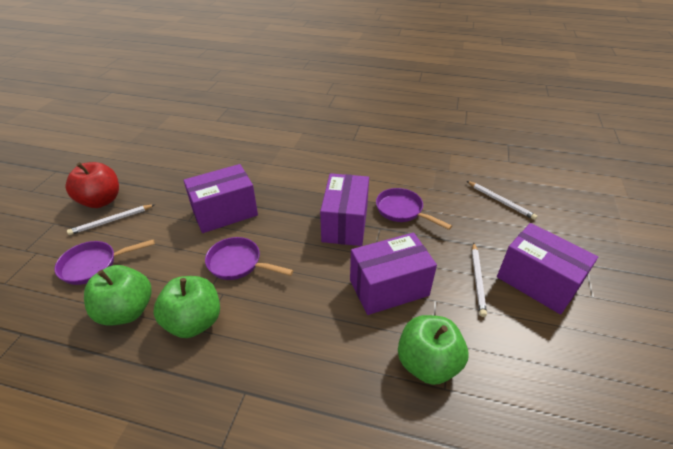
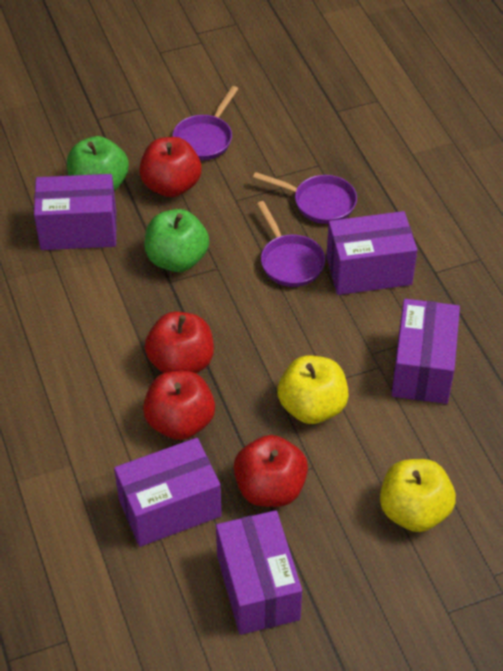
green apple: 3 -> 2
purple box: 4 -> 5
red apple: 1 -> 4
white pencil: 3 -> 0
yellow apple: 0 -> 2

